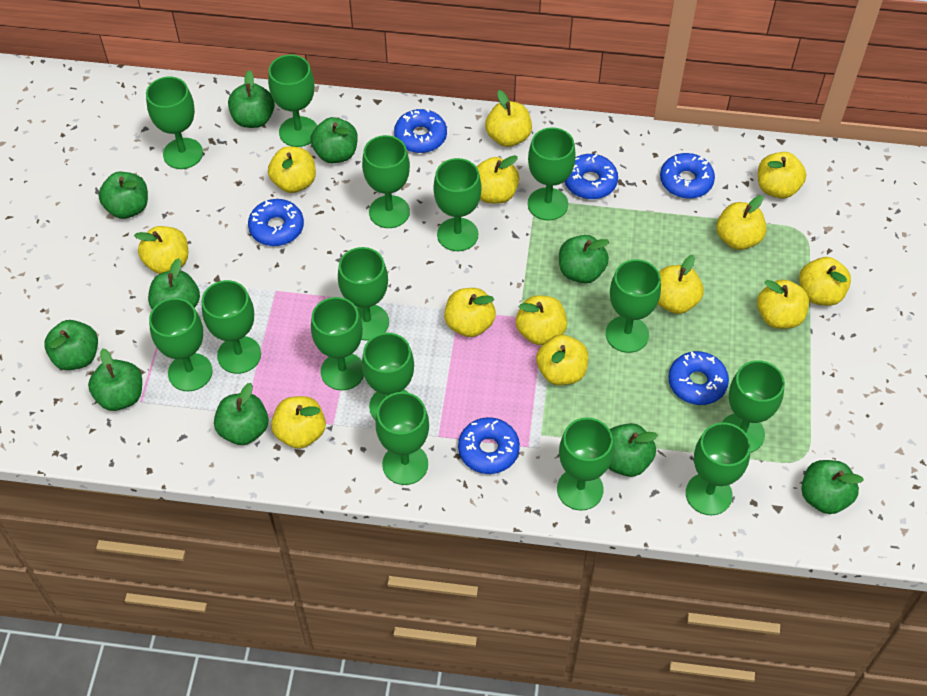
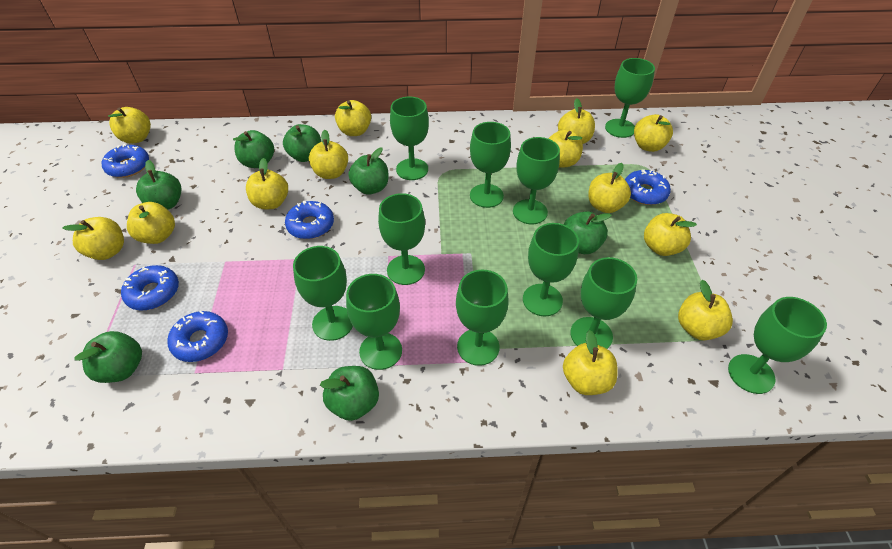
blue donut: 6 -> 5
green apple: 10 -> 7
green goblet: 15 -> 11

